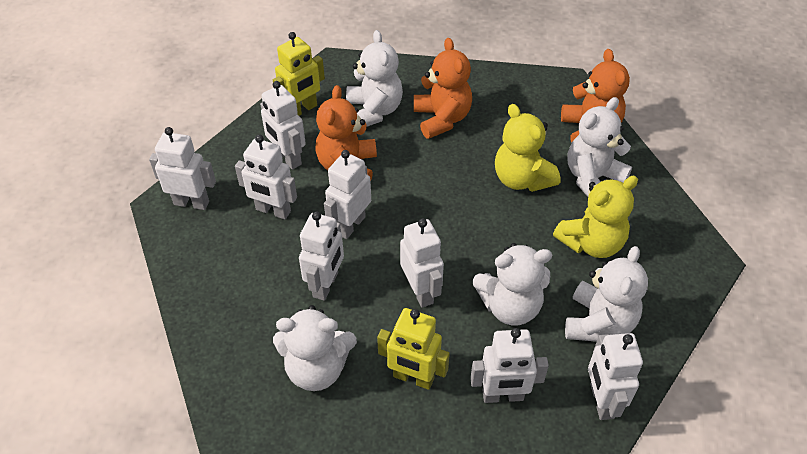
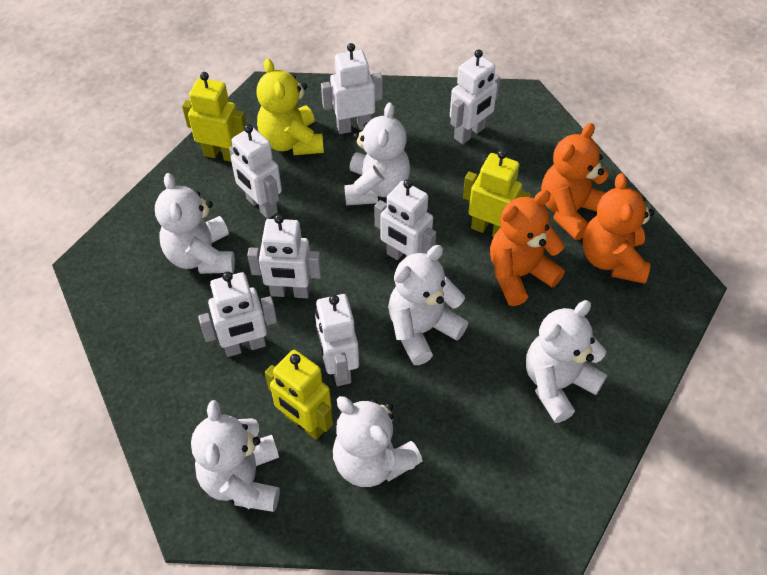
white robot: 8 -> 7
white teddy bear: 5 -> 6
yellow robot: 2 -> 3
yellow teddy bear: 2 -> 1

